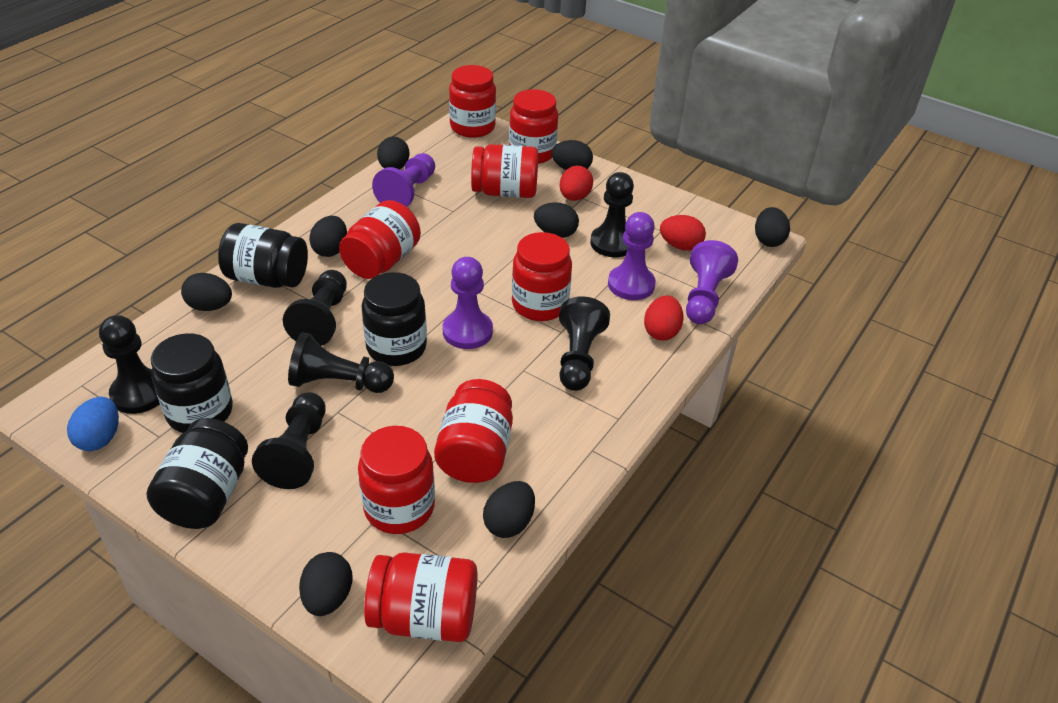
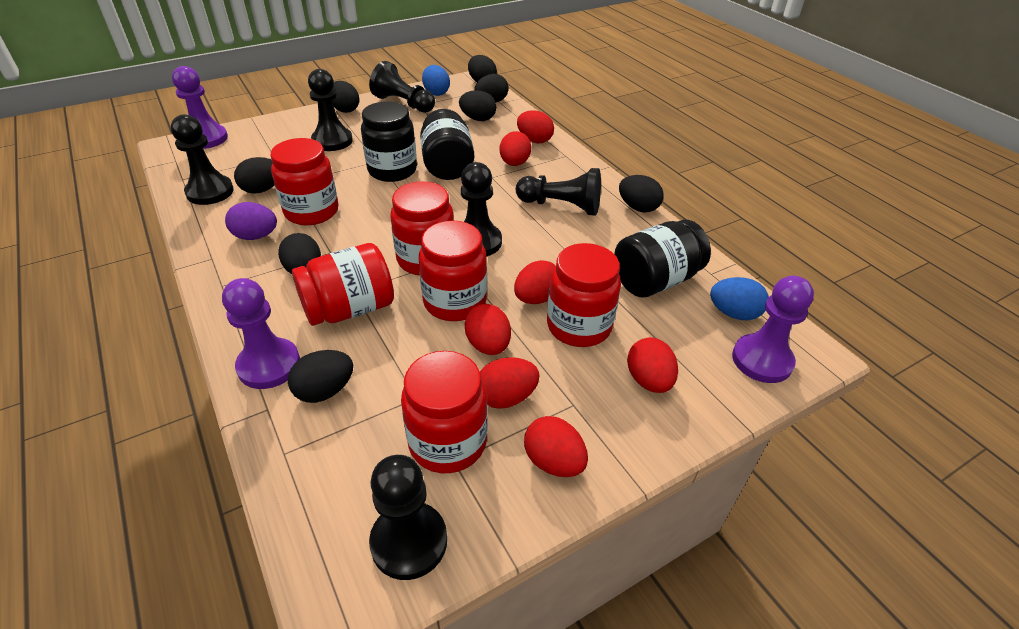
black jar: 4 -> 3
blue egg: 1 -> 2
purple egg: 0 -> 1
purple pawn: 4 -> 3
red egg: 3 -> 7
red jar: 8 -> 6

